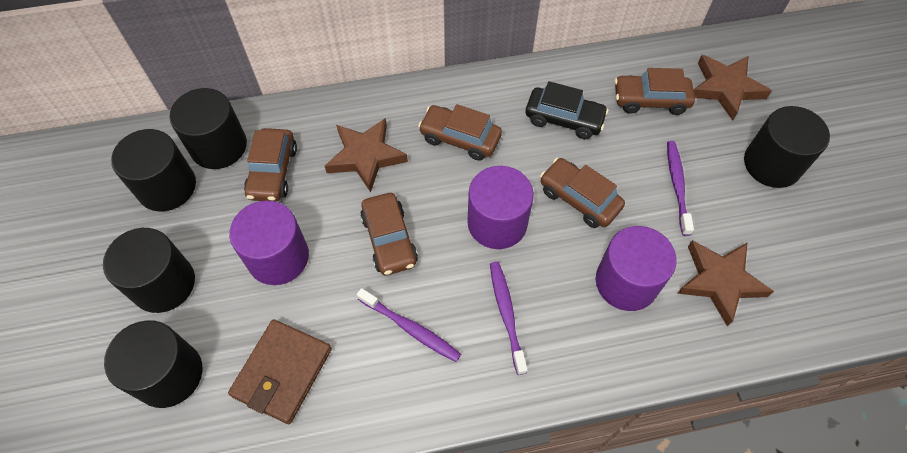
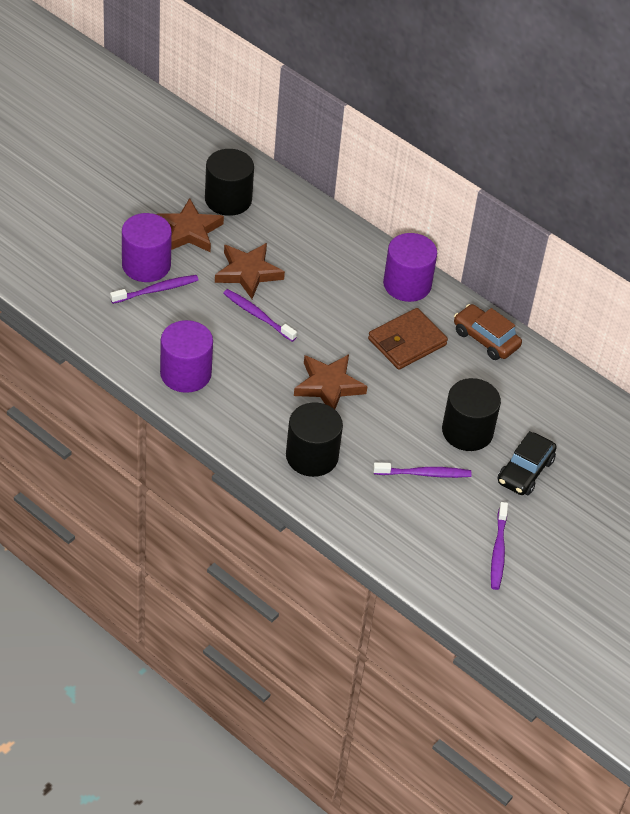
black cylinder: 5 -> 3
brown car: 5 -> 1
purple toothbrush: 3 -> 4

